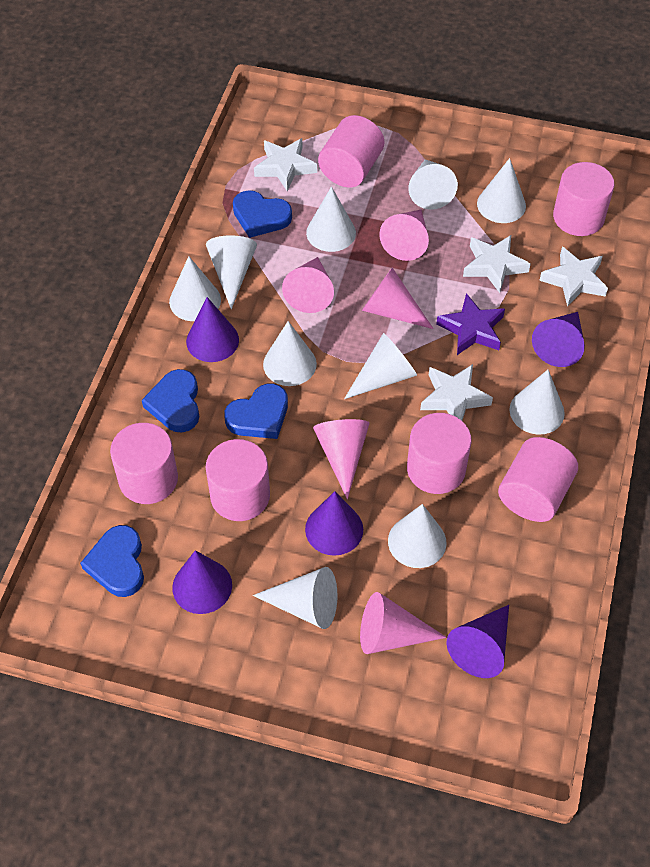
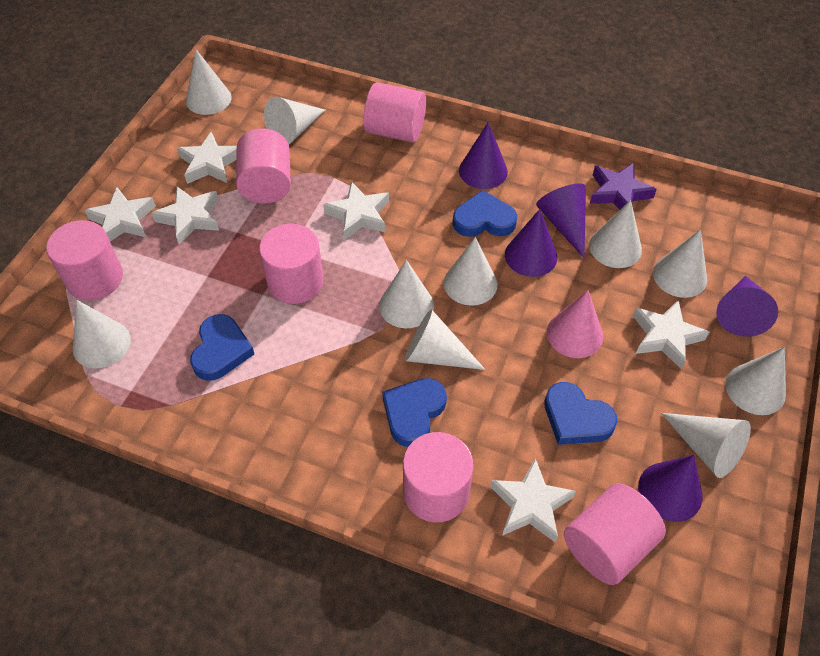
pink cone: 5 -> 1
white star: 4 -> 6

